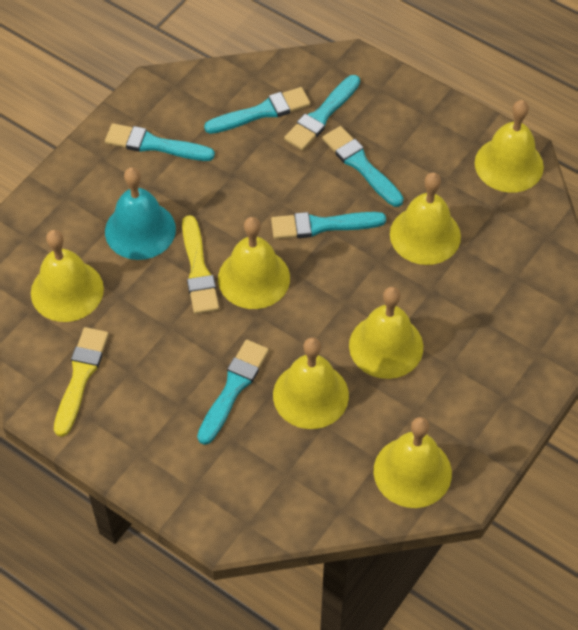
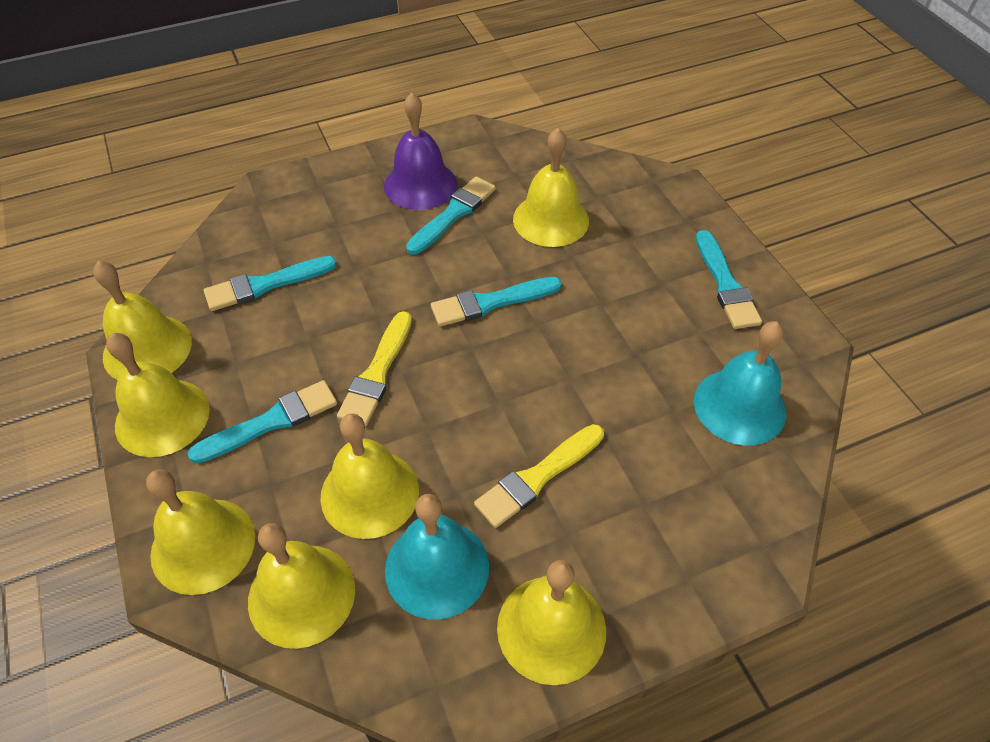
purple bell: 0 -> 1
turquoise bell: 1 -> 2
turquoise brush: 6 -> 5

